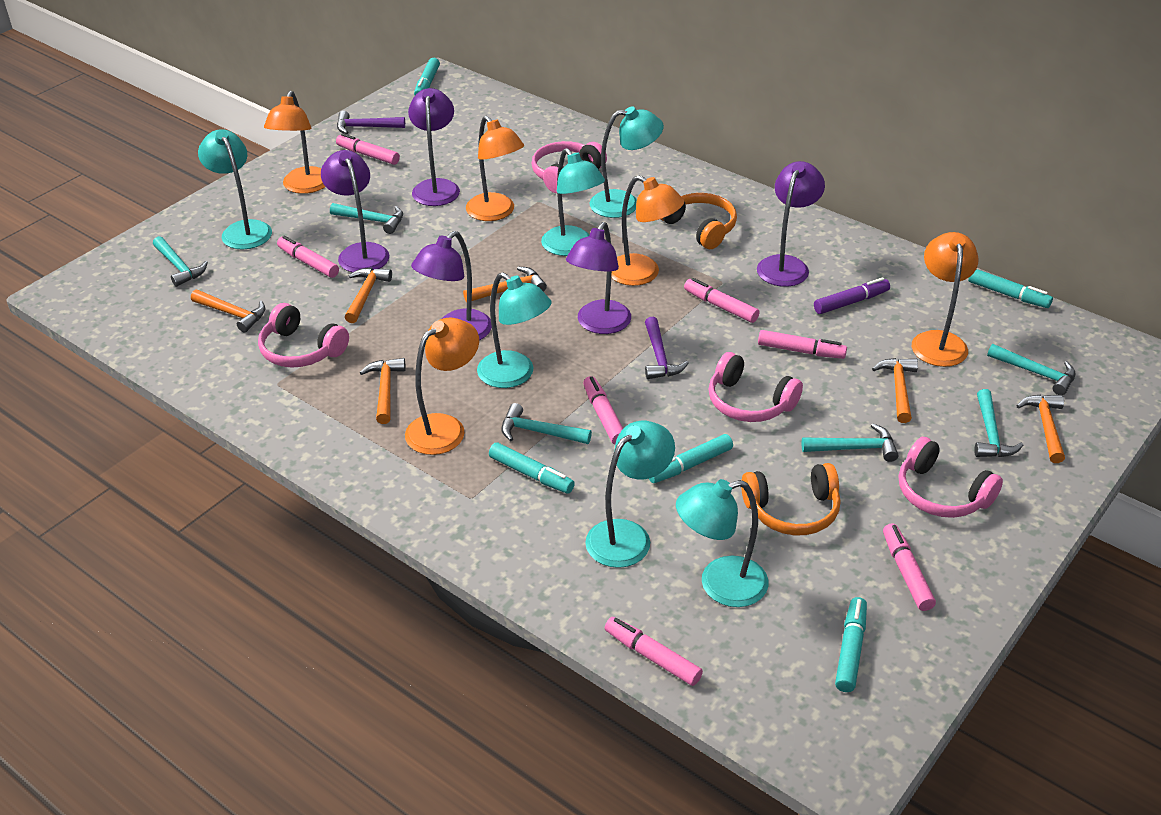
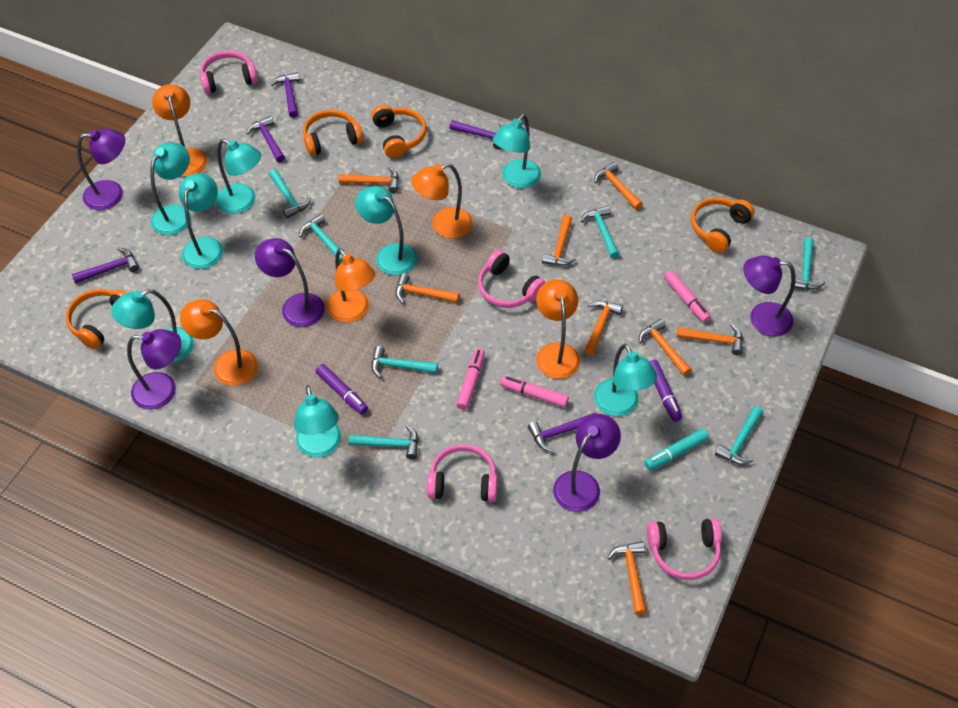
orange hammer: 6 -> 8
orange headphones: 2 -> 4
pink marker: 7 -> 3
purple hammer: 2 -> 5
purple marker: 1 -> 2
turquoise hammer: 6 -> 7
turquoise lamp: 6 -> 8
turquoise marker: 5 -> 1

